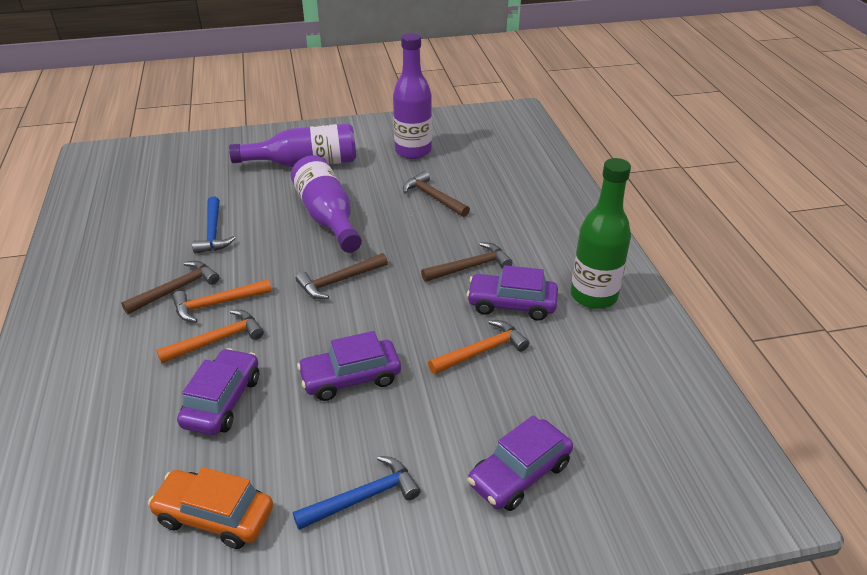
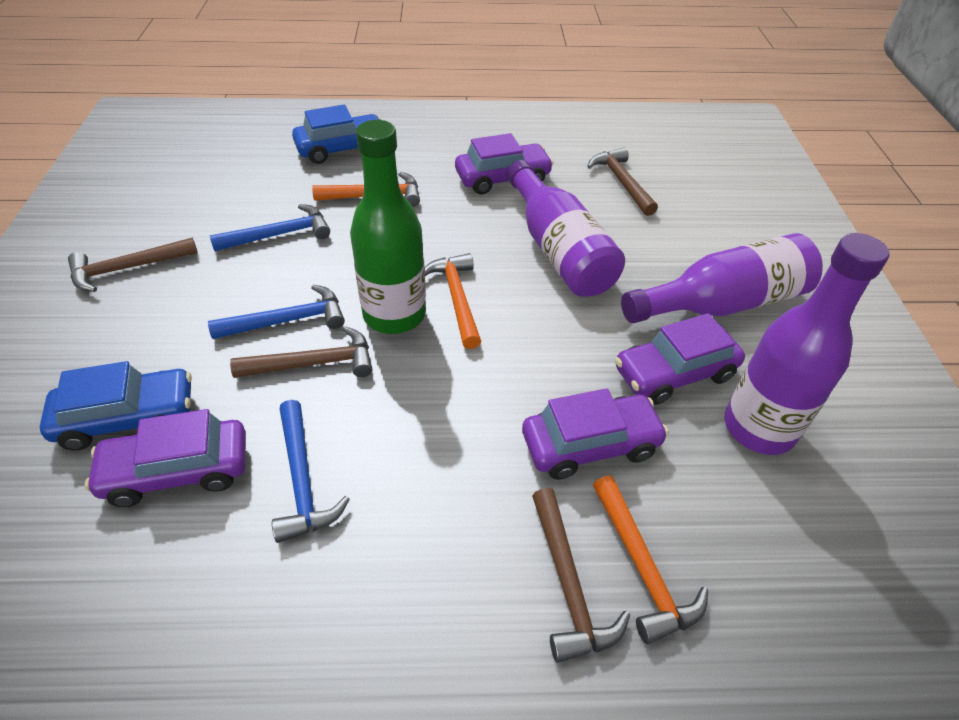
blue car: 0 -> 2
blue hammer: 2 -> 3
orange car: 1 -> 0

